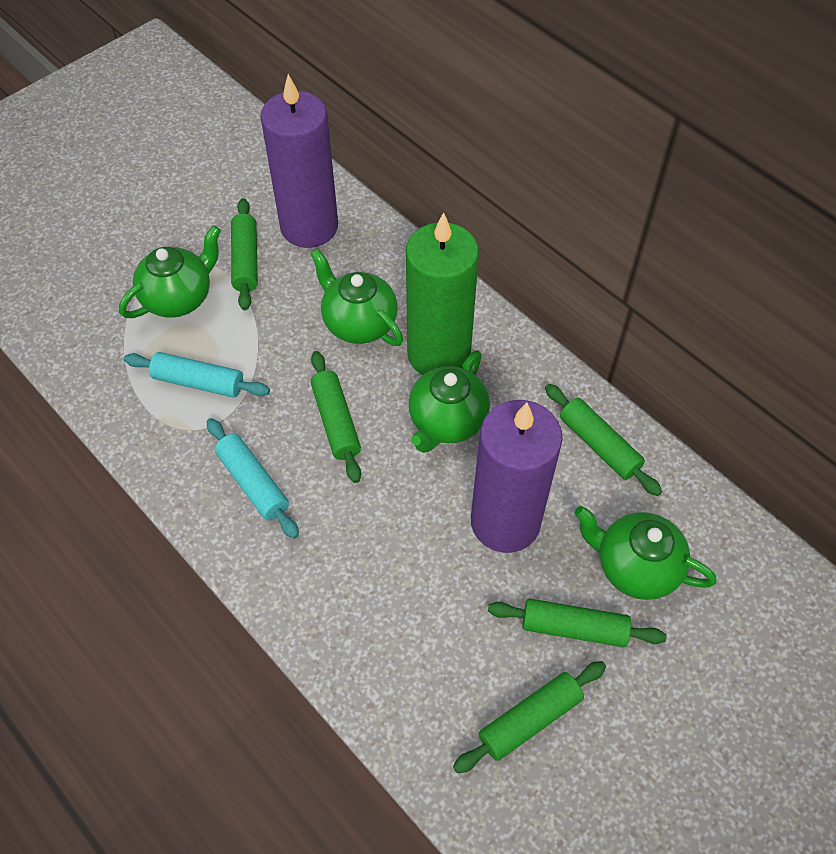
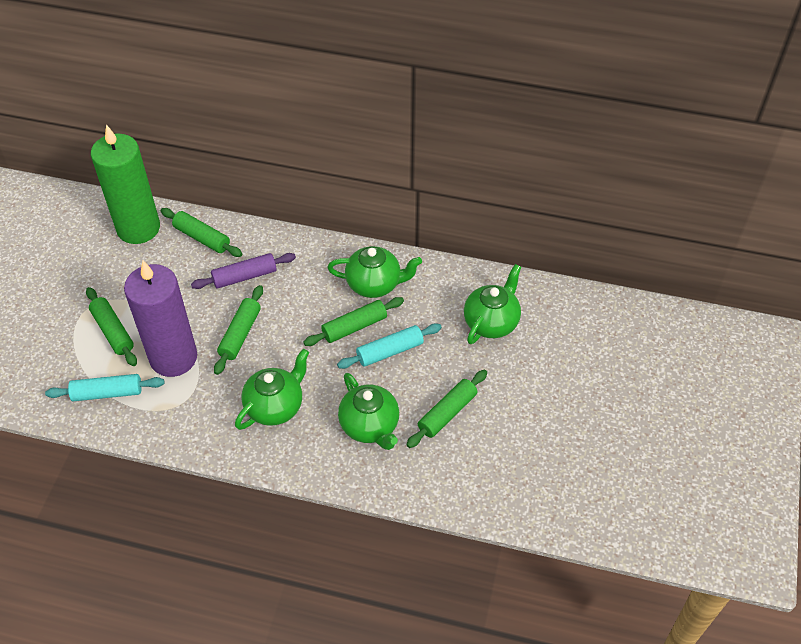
purple candle: 2 -> 1
purple rolling pin: 0 -> 1

